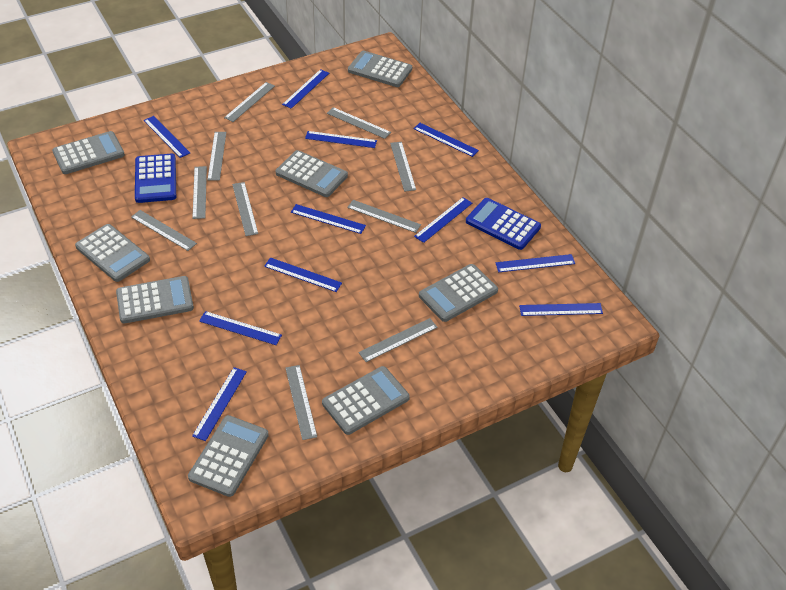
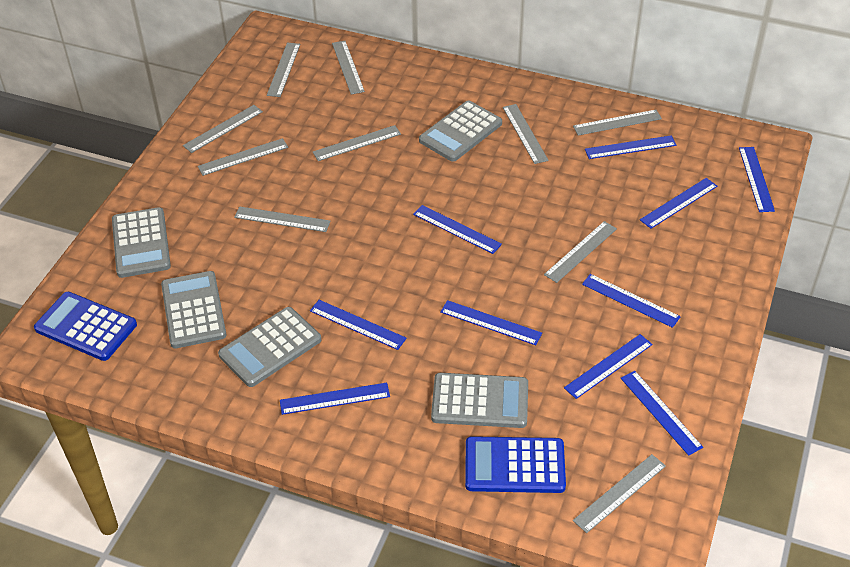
blue ruler: 11 -> 10
grey calculator: 8 -> 5

